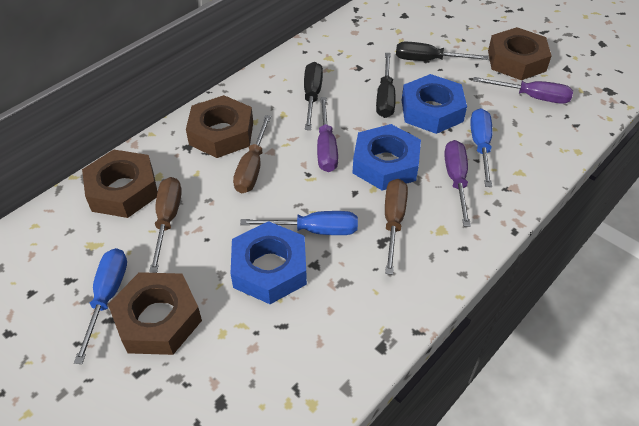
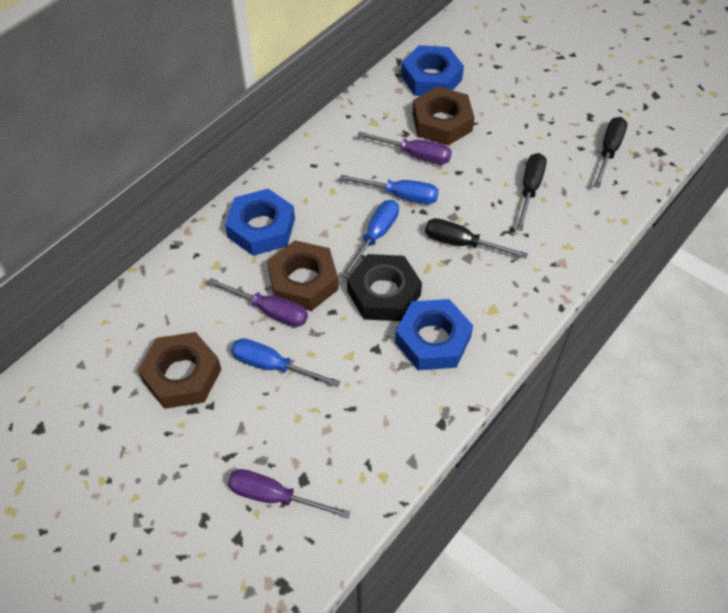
black nut: 0 -> 1
brown nut: 4 -> 3
brown screwdriver: 3 -> 0

